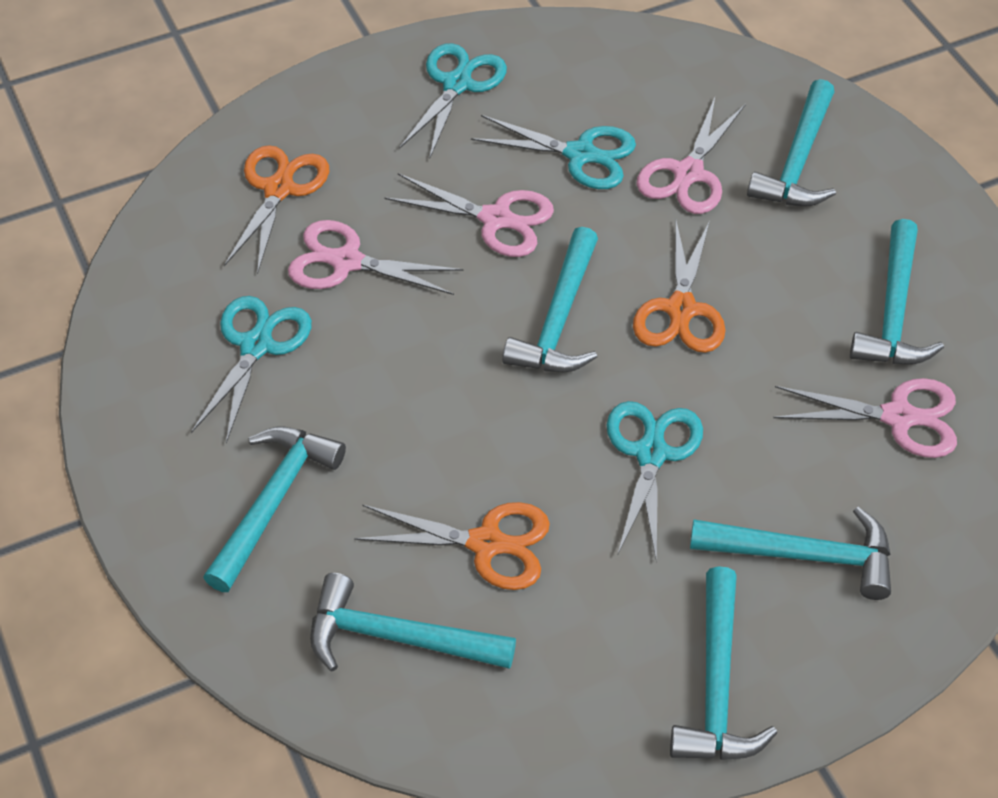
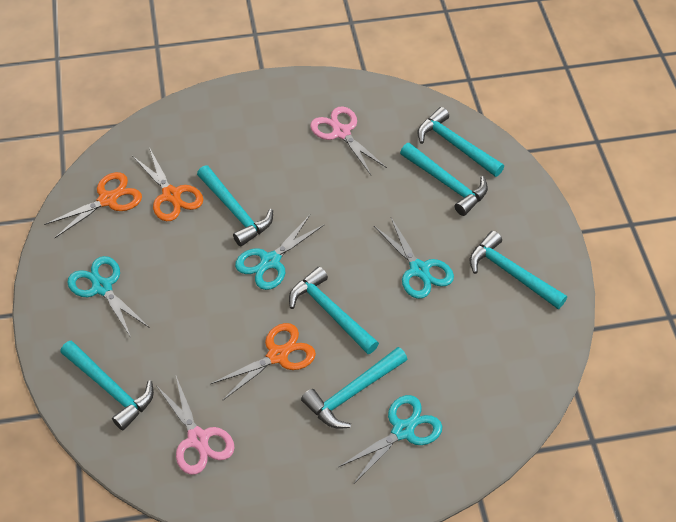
pink scissors: 4 -> 2

